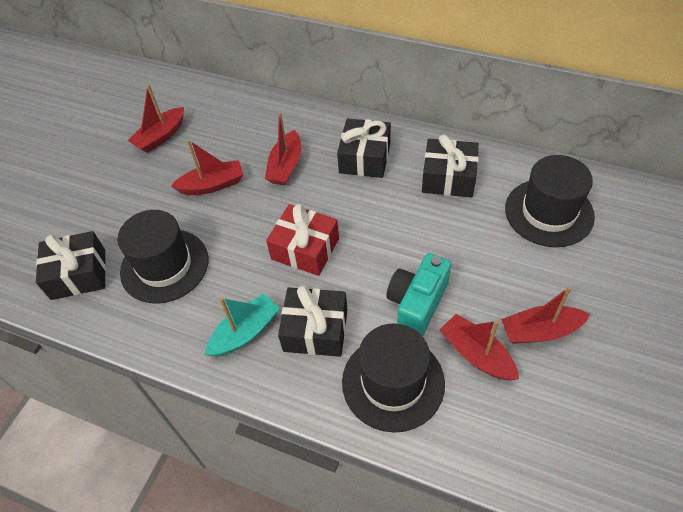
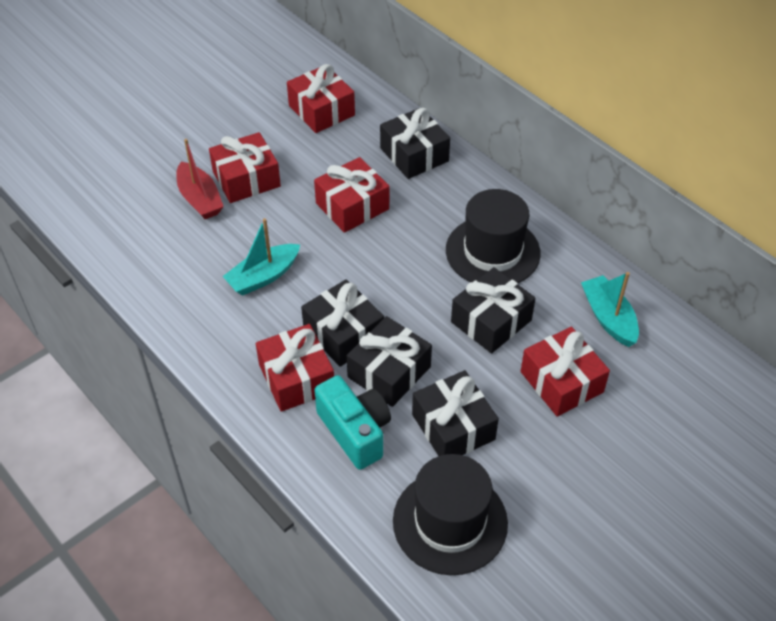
black gift: 4 -> 5
black hat: 3 -> 2
red boat: 5 -> 1
red gift: 1 -> 5
turquoise boat: 1 -> 2

